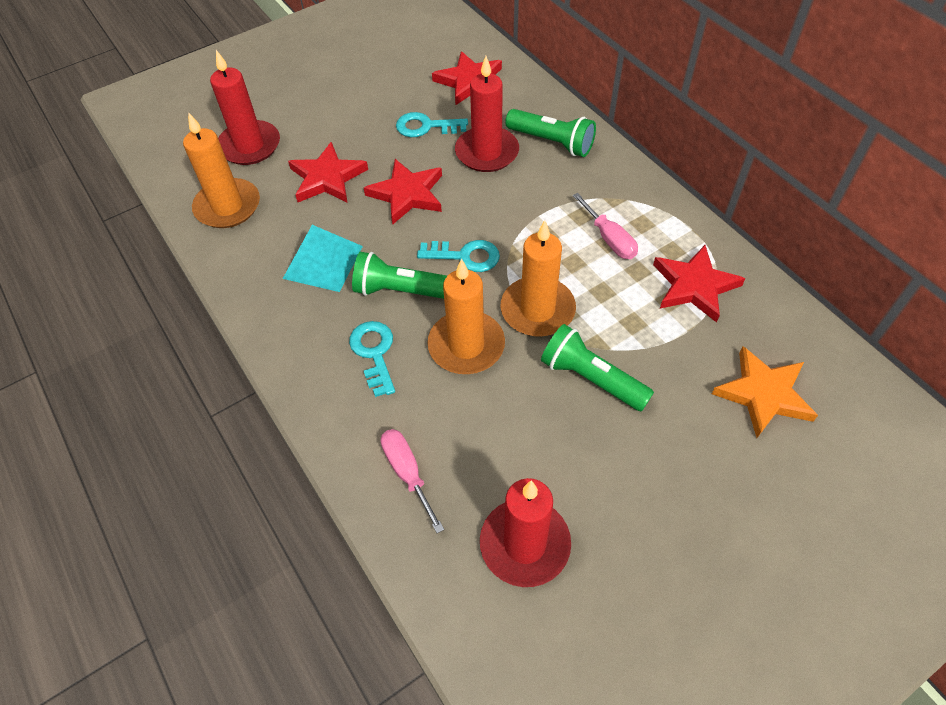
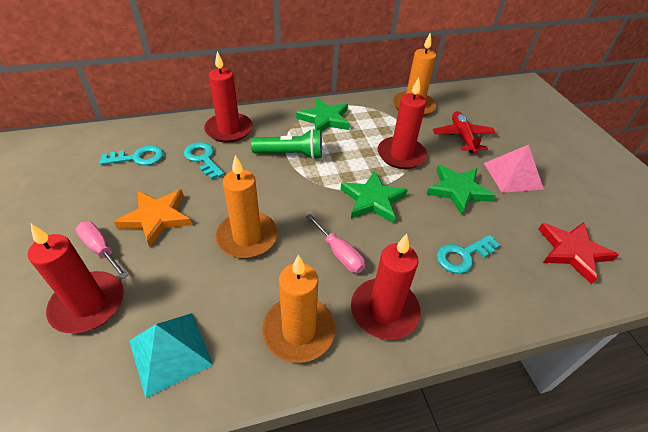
green flashlight: 3 -> 1
green star: 0 -> 3
pink pyramid: 0 -> 1
red candle: 3 -> 4
red plane: 0 -> 1
red star: 4 -> 1

